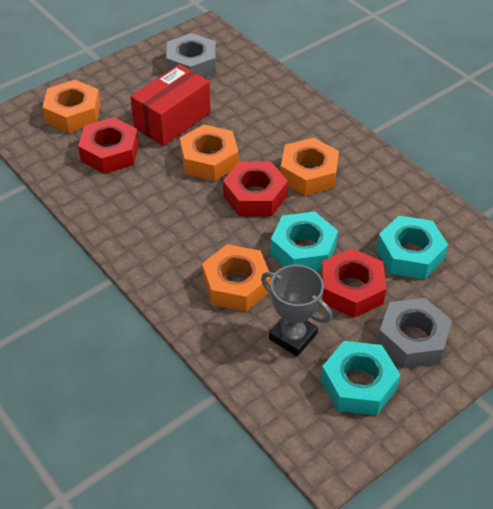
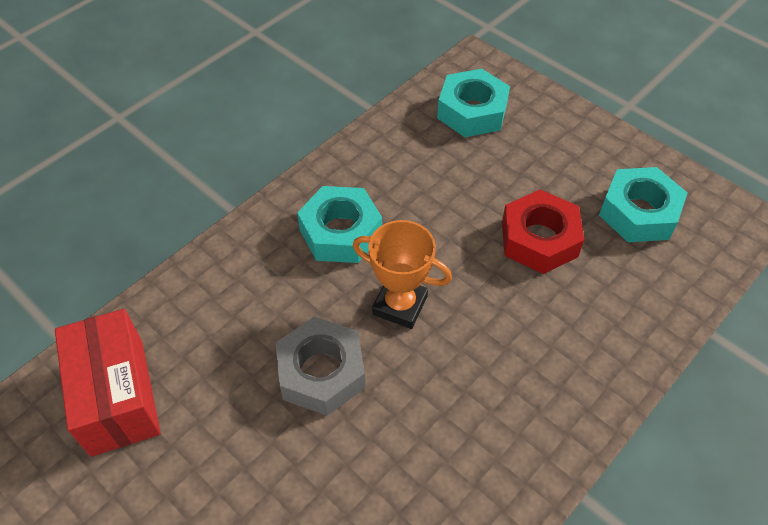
grey nut: 2 -> 1
grey trophy: 1 -> 0
orange nut: 4 -> 0
orange trophy: 0 -> 1
red nut: 3 -> 1

